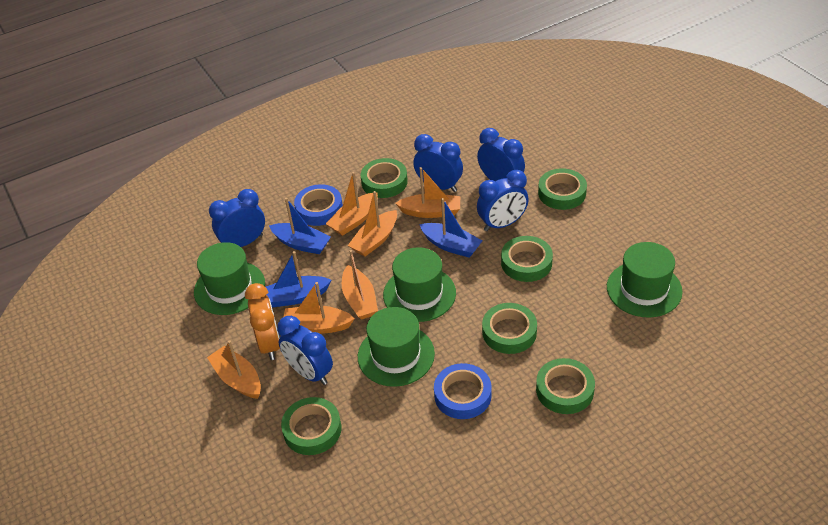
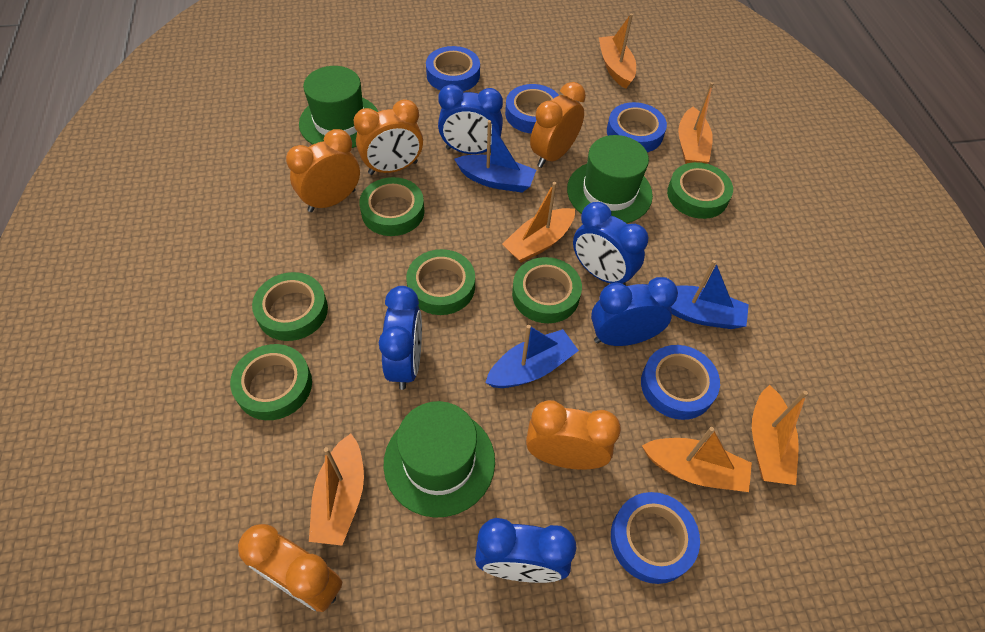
blue tape: 2 -> 5
green hat: 4 -> 3
orange clock: 1 -> 5

